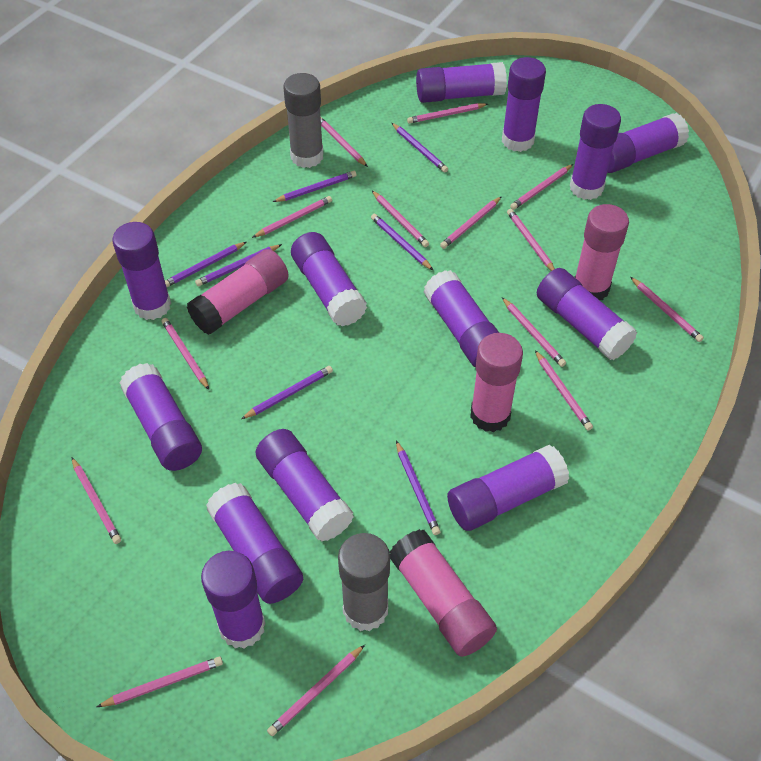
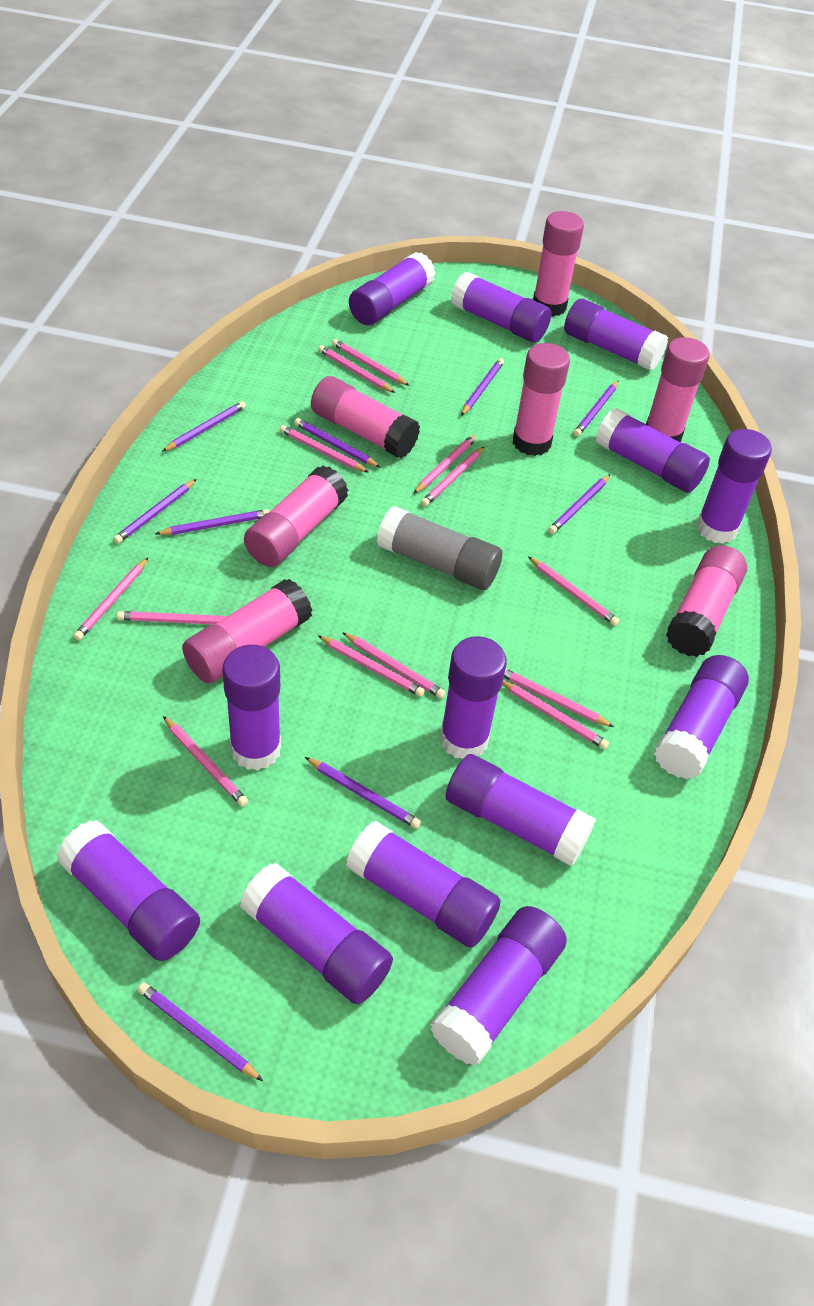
grey glue stick: 2 -> 1
pink glue stick: 4 -> 7
pink pencil: 14 -> 13
purple pencil: 7 -> 9

